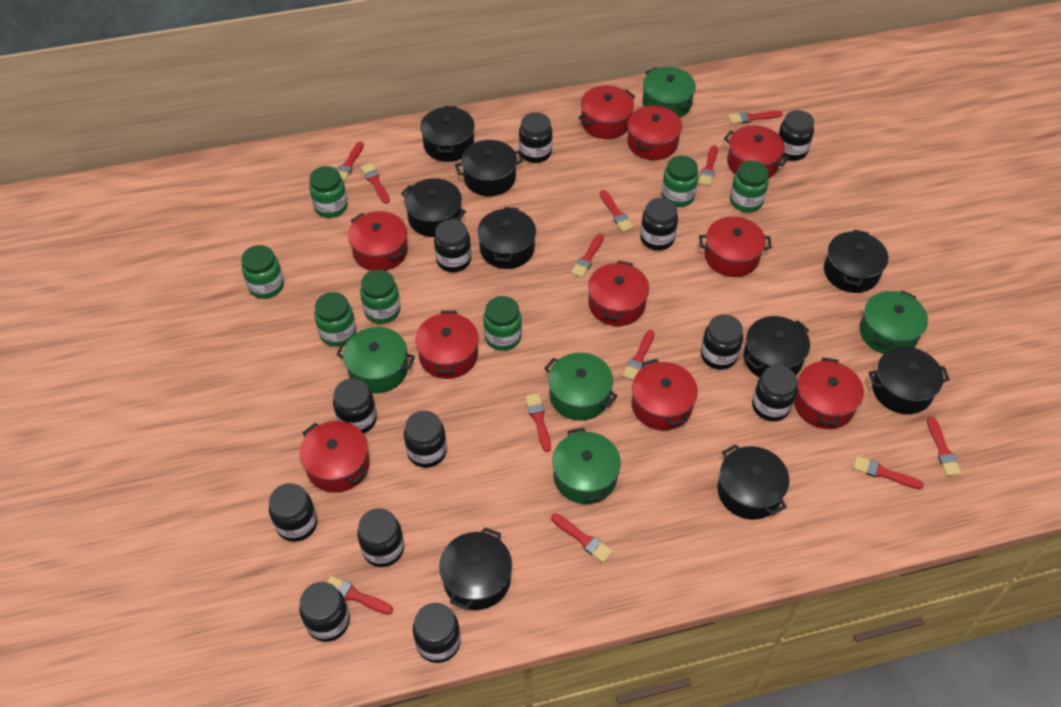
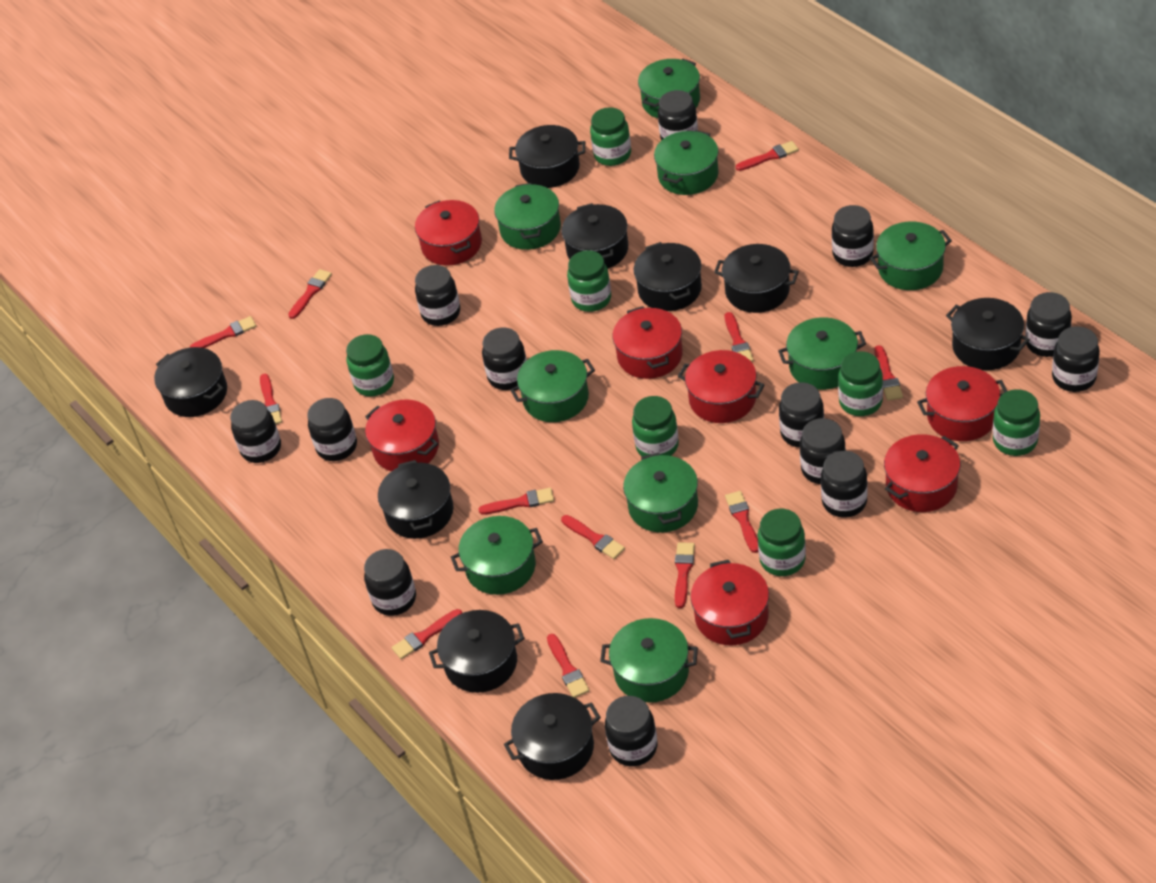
black jar: 12 -> 13
green pot: 5 -> 9
red pot: 10 -> 7

